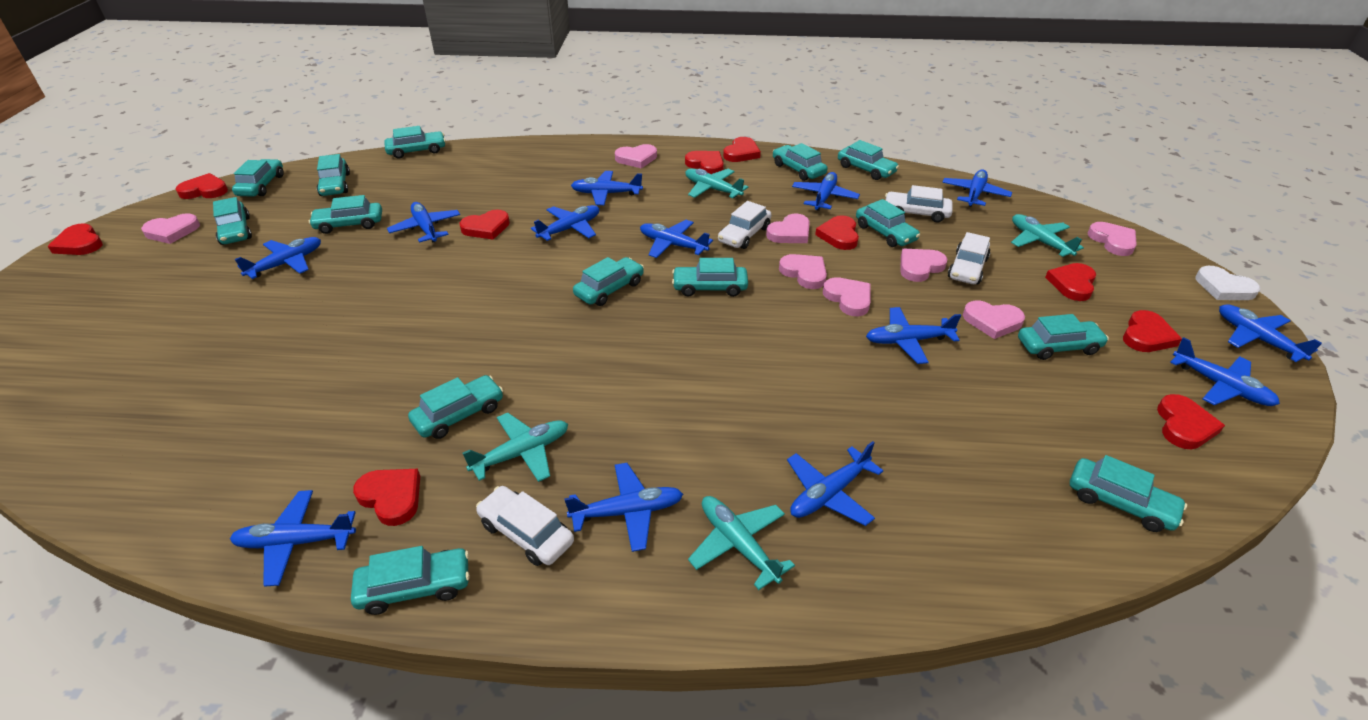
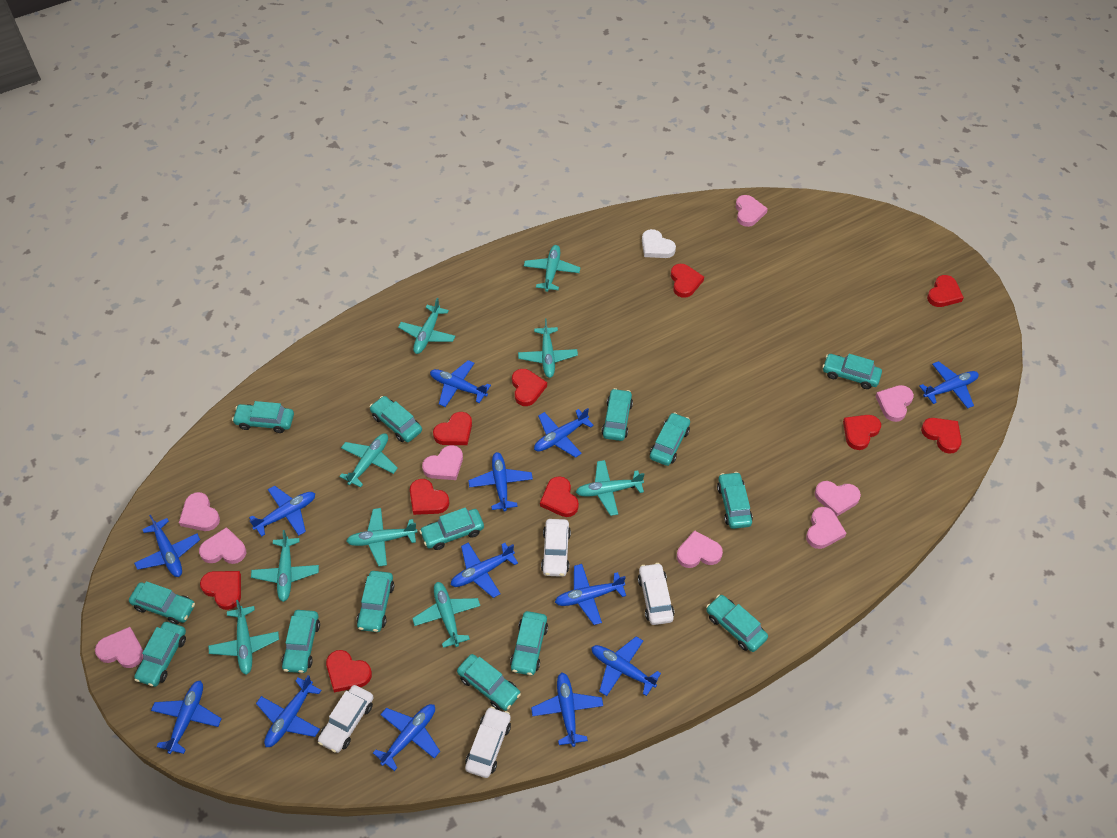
pink heart: 8 -> 9
turquoise plane: 4 -> 9

